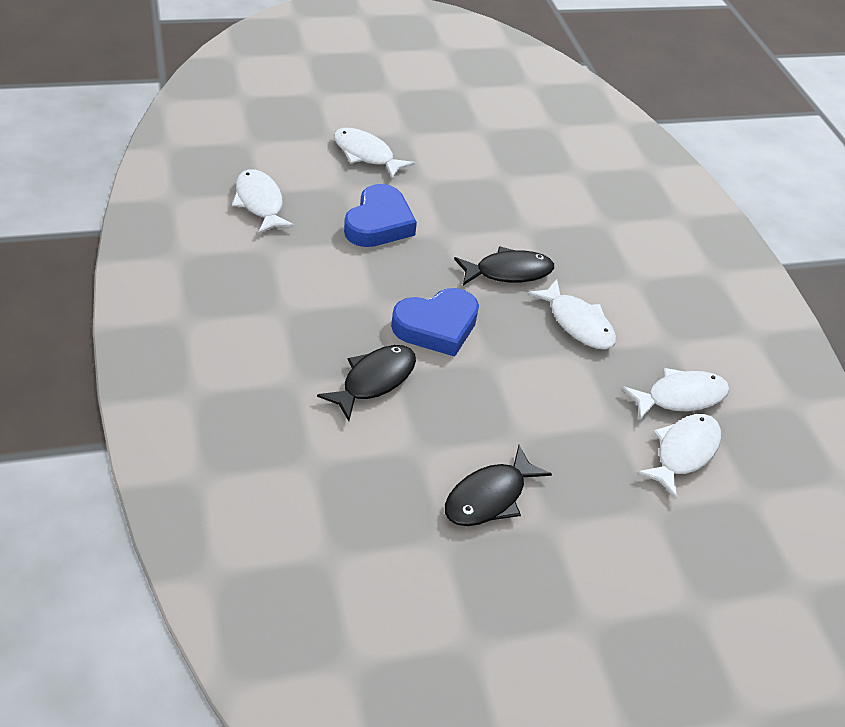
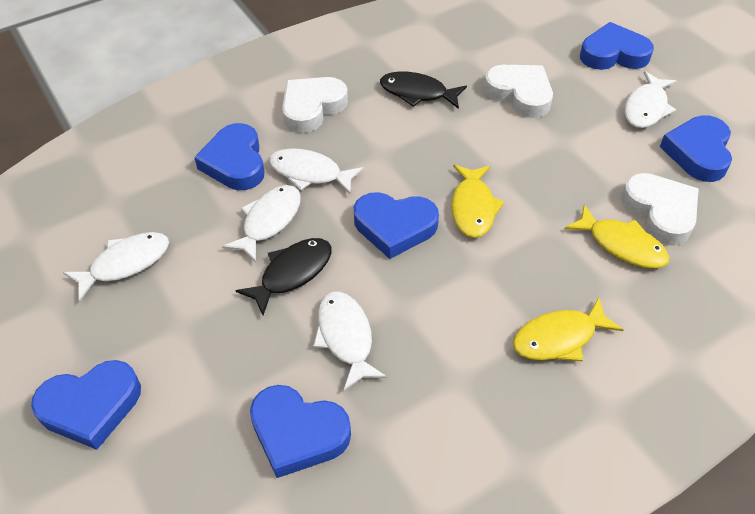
black fish: 3 -> 2
blue heart: 2 -> 6
white heart: 0 -> 3
yellow fish: 0 -> 3

